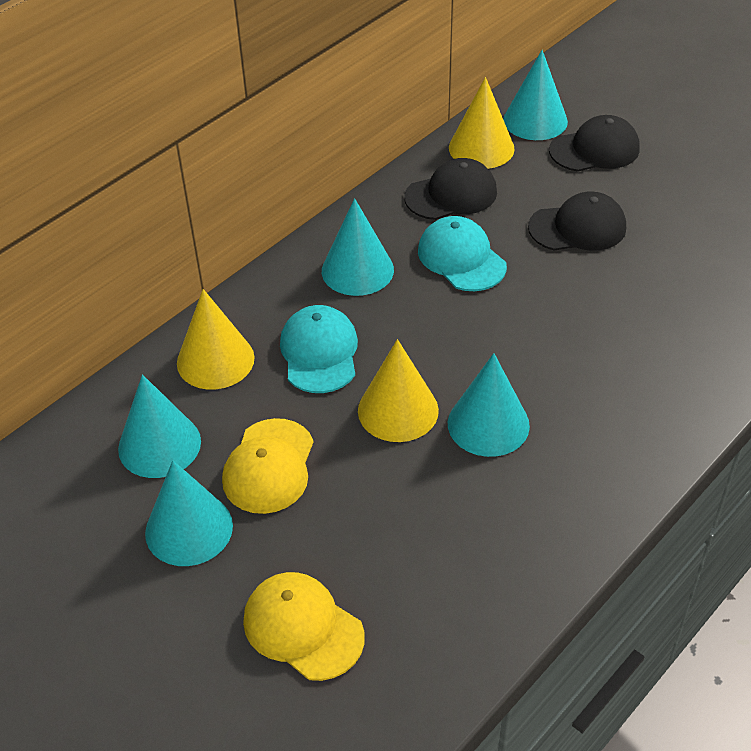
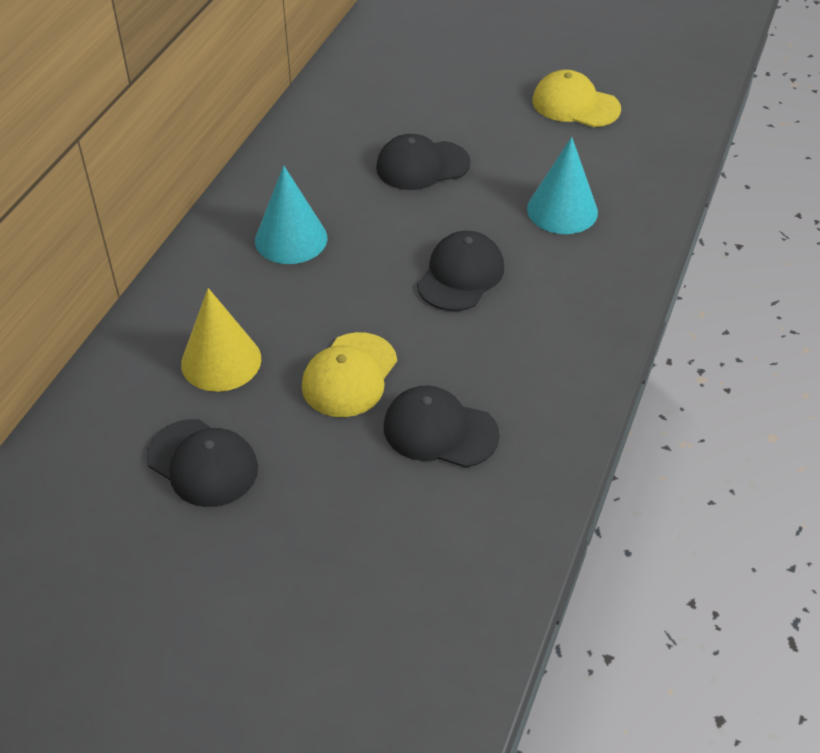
black cap: 3 -> 4
turquoise cap: 2 -> 0
turquoise cone: 5 -> 2
yellow cone: 3 -> 1

